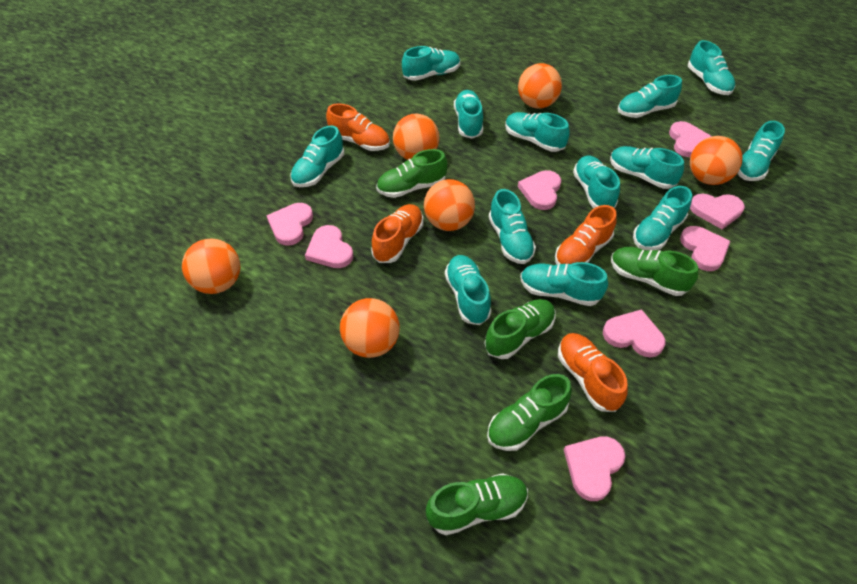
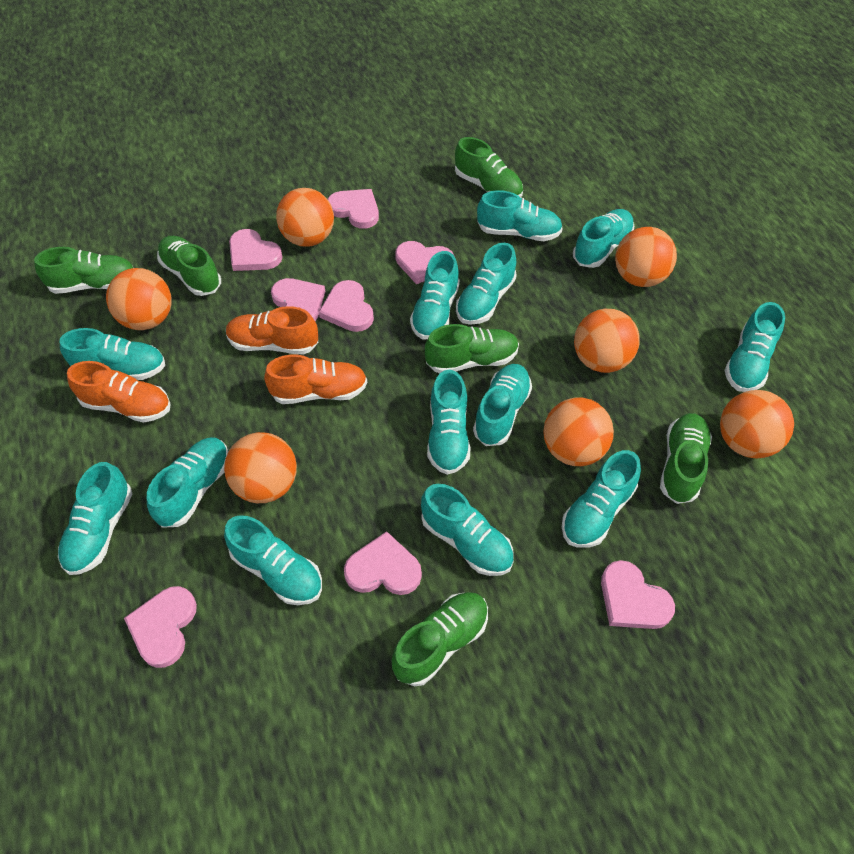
green shoe: 5 -> 6
orange ball: 6 -> 7
orange shoe: 4 -> 3

